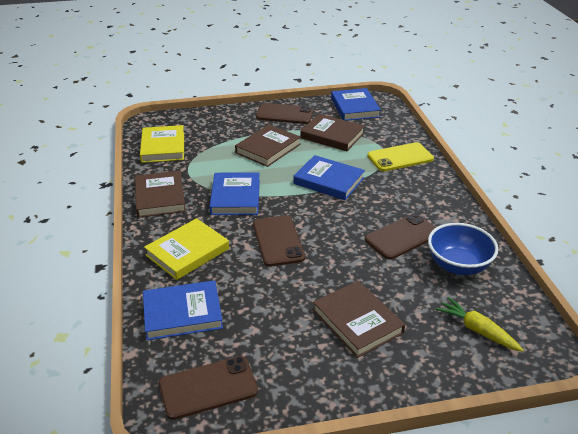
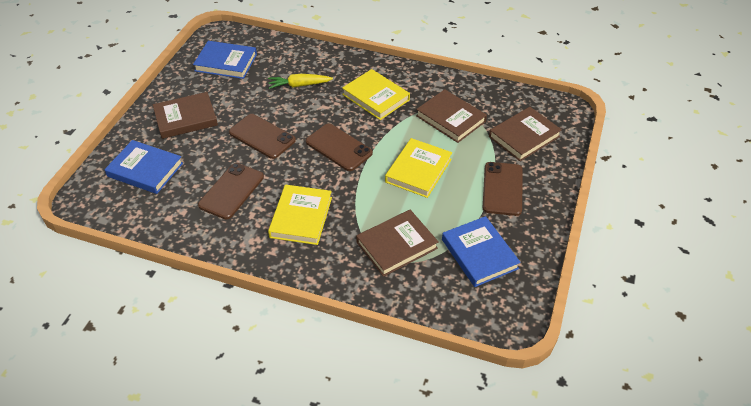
blue book: 4 -> 3
blue bowl: 1 -> 0
yellow book: 2 -> 3
yellow phone: 1 -> 0

